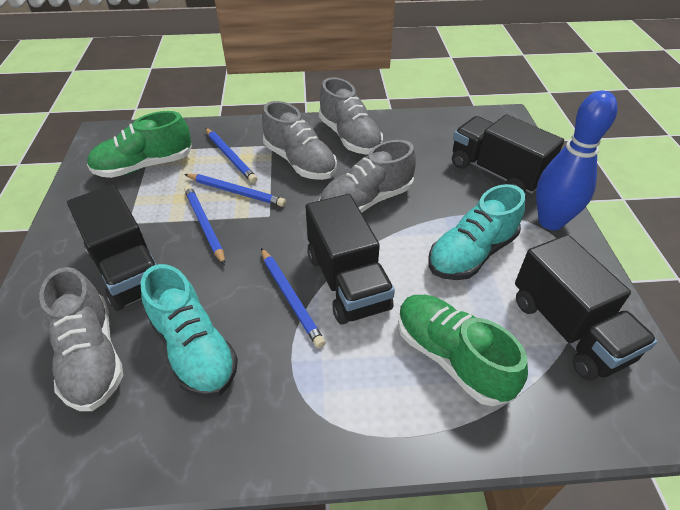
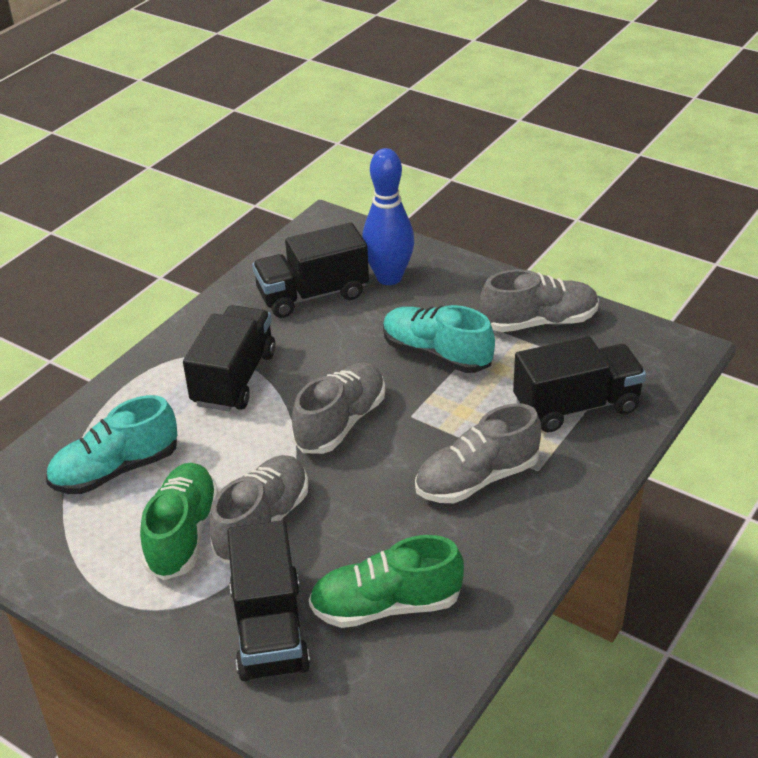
blue pencil: 4 -> 0

